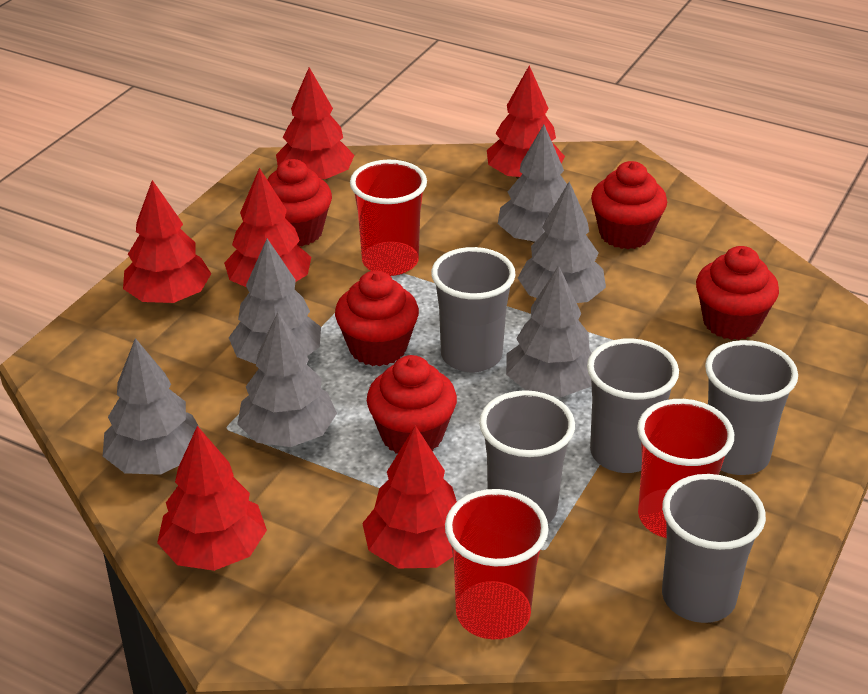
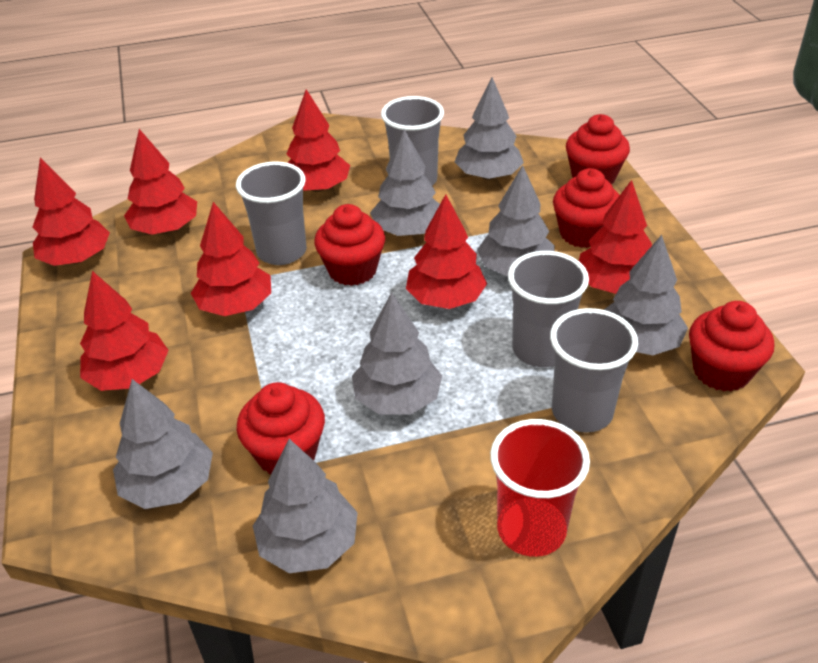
grey cup: 5 -> 4
grey tree: 6 -> 7
red cup: 3 -> 1
red tree: 6 -> 7

